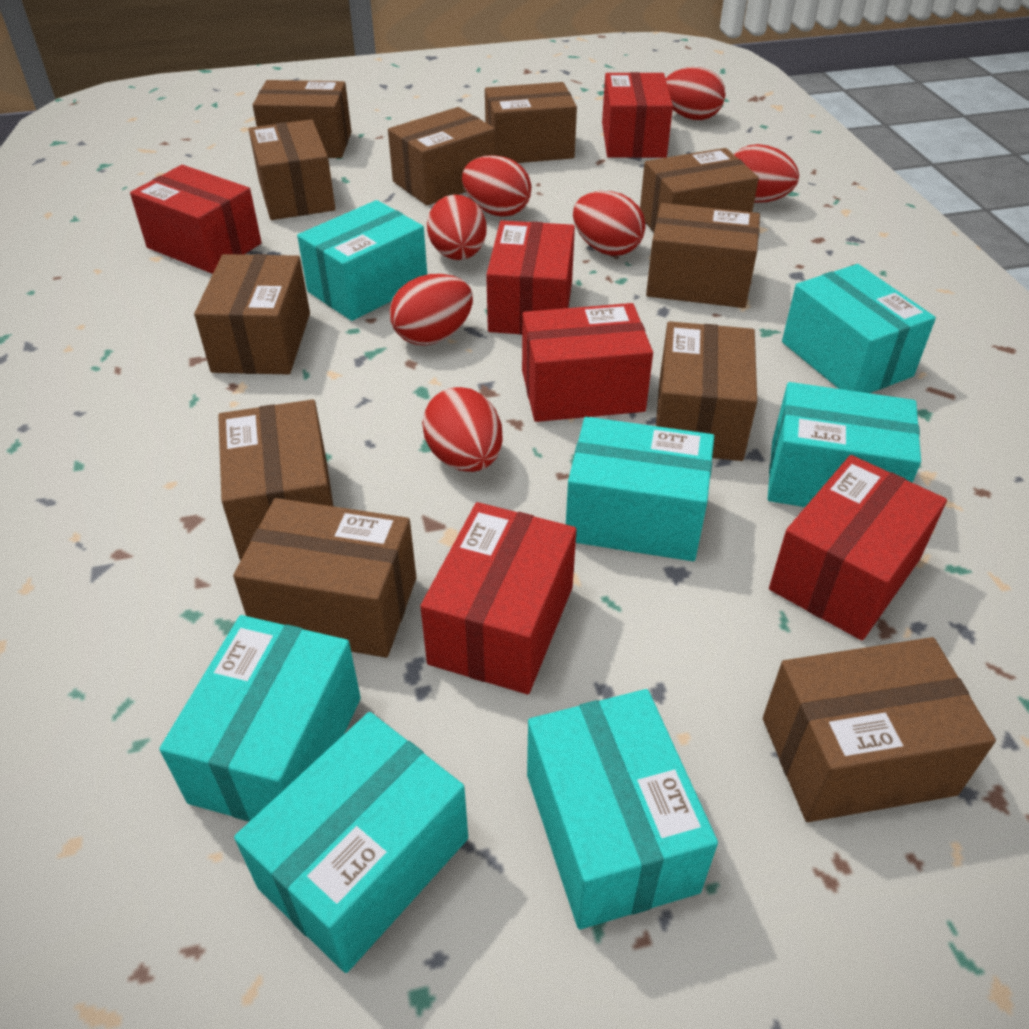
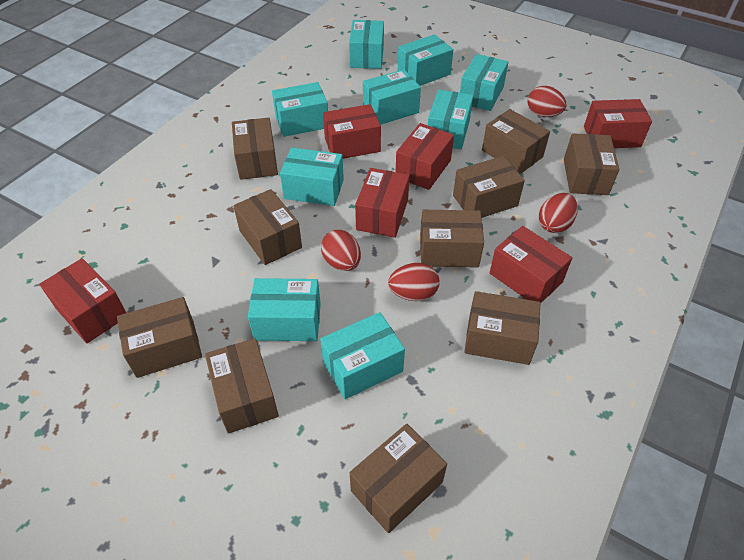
brown box: 11 -> 10
red egg: 7 -> 4
turquoise box: 7 -> 9

